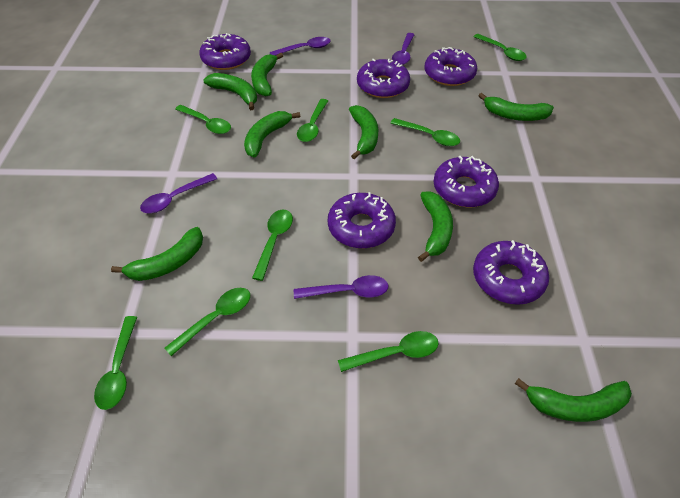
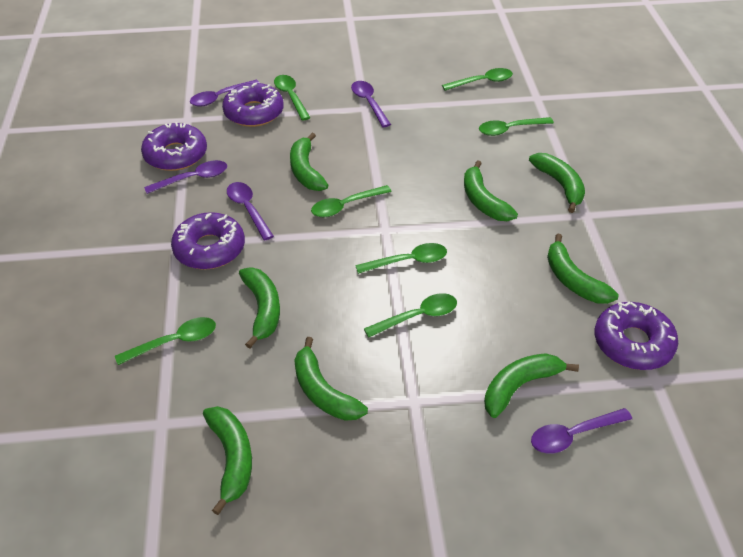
green spoon: 8 -> 7
purple donut: 6 -> 4
purple spoon: 4 -> 5

